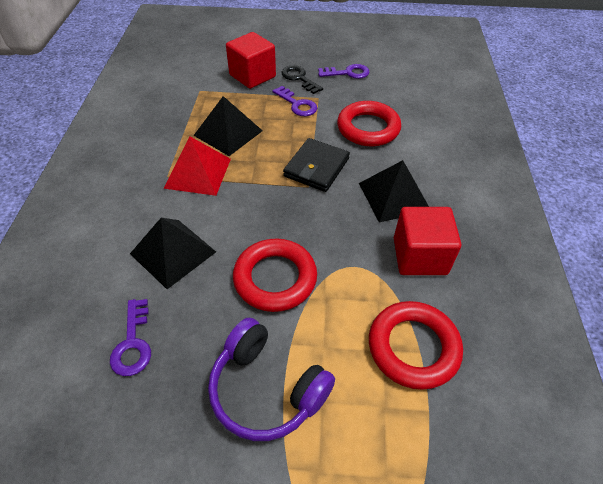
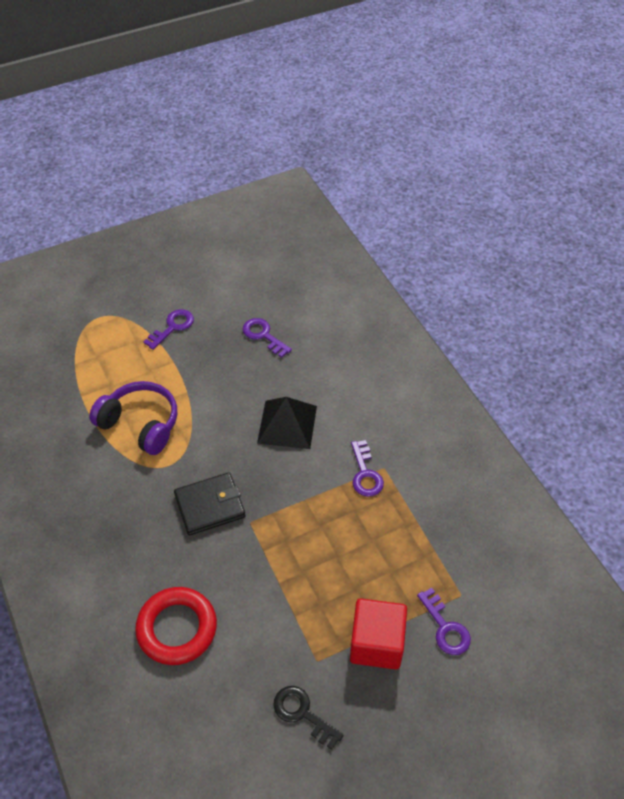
black pyramid: 3 -> 1
purple key: 3 -> 4
red cube: 2 -> 1
red pyramid: 1 -> 0
red ring: 3 -> 1

